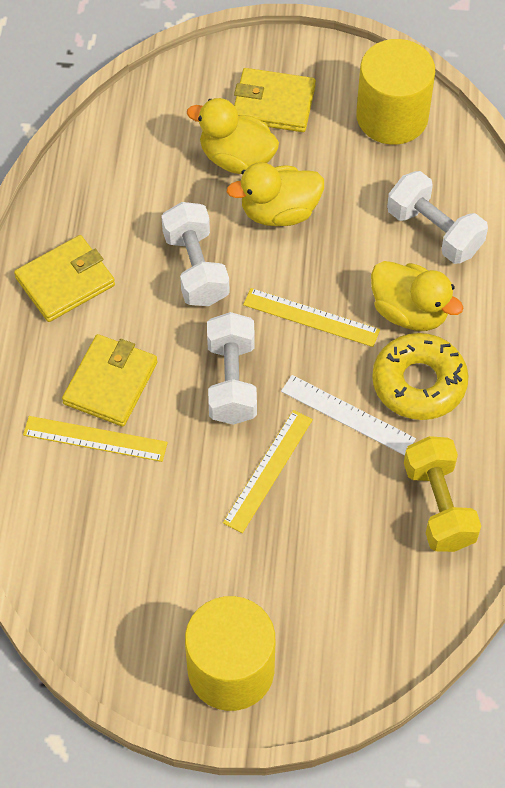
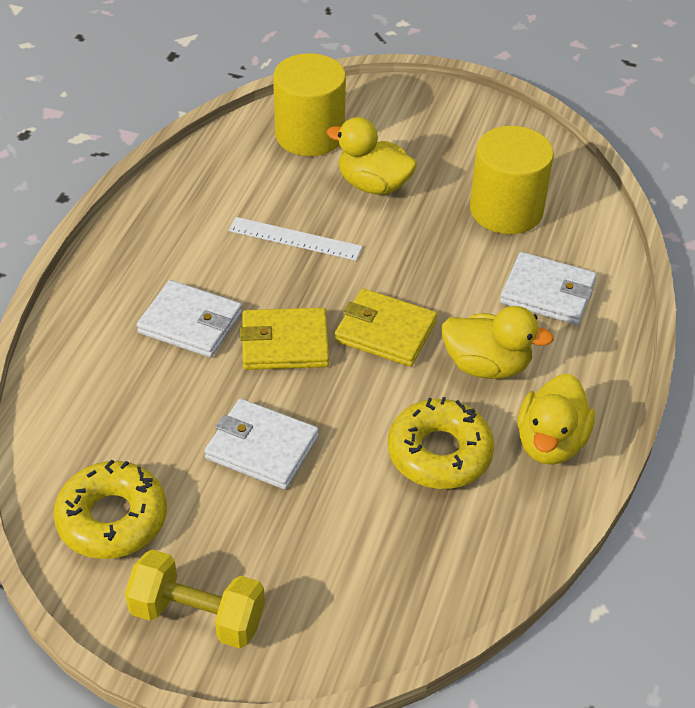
white dumbbell: 3 -> 0
white wallet: 0 -> 3
yellow donut: 1 -> 2
yellow ruler: 3 -> 0
yellow wallet: 3 -> 2

